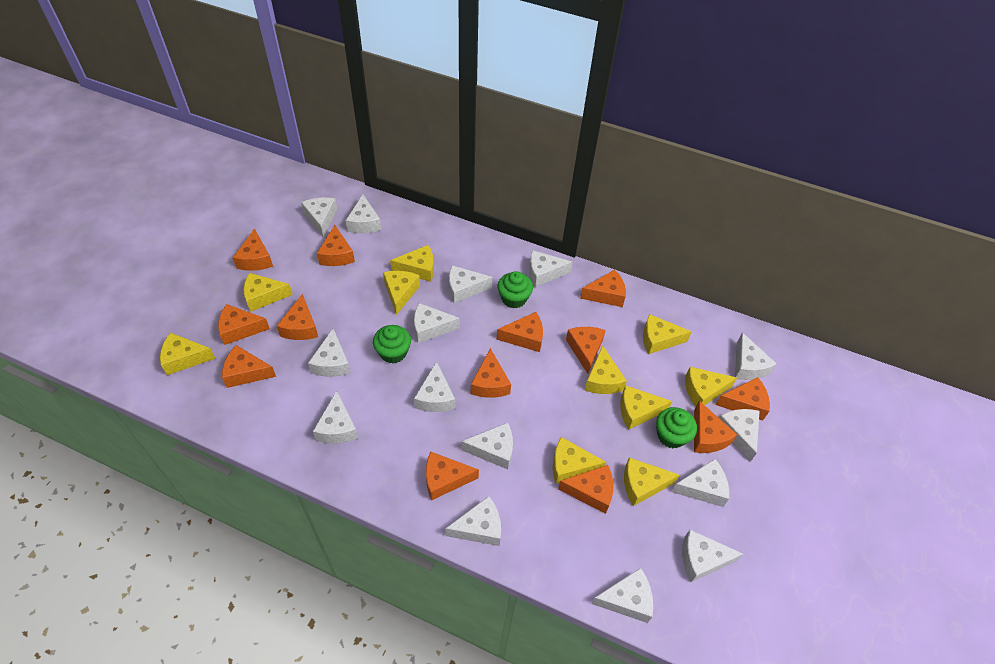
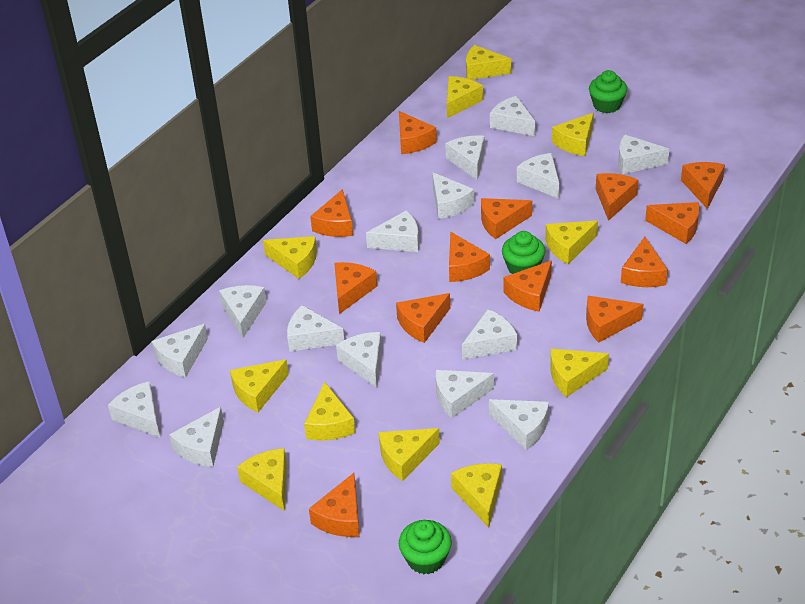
yellow cheese: 10 -> 11

